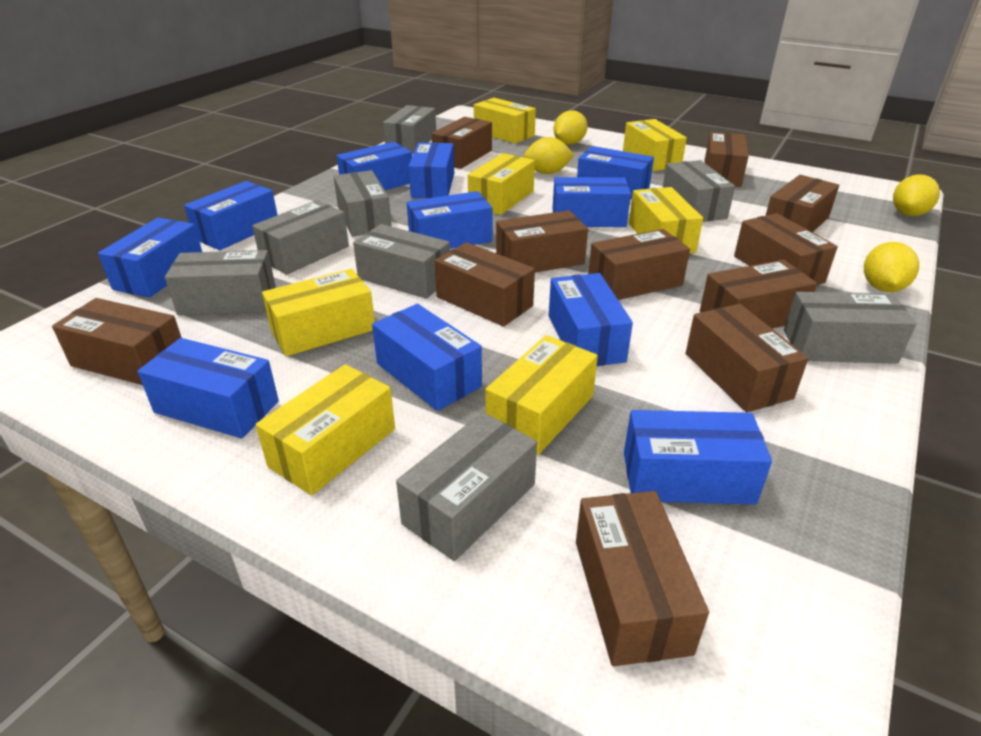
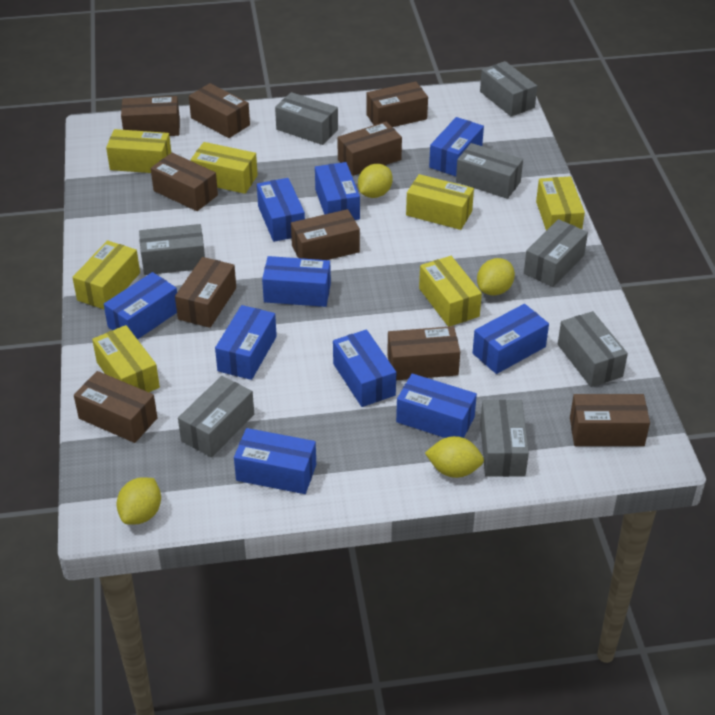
blue box: 11 -> 10
brown box: 11 -> 10

